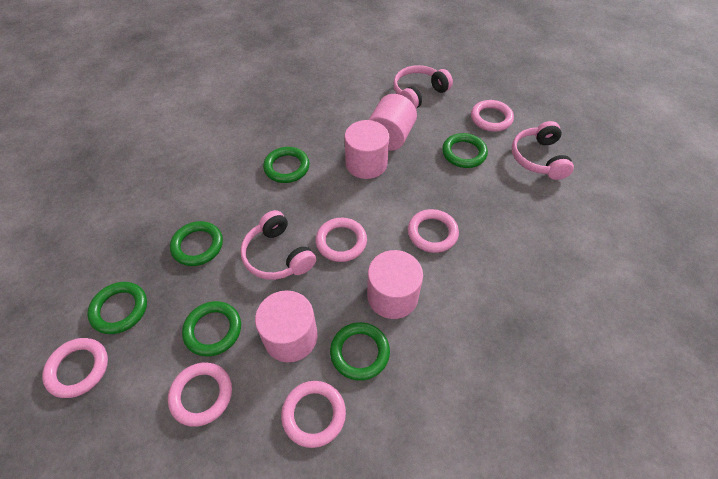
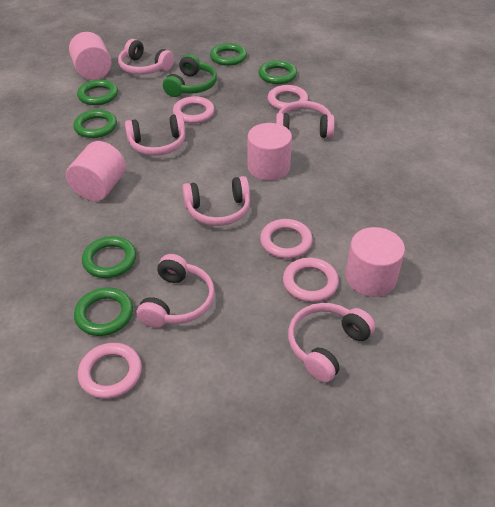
green headphones: 0 -> 1
pink headphones: 3 -> 6
pink ring: 6 -> 5

